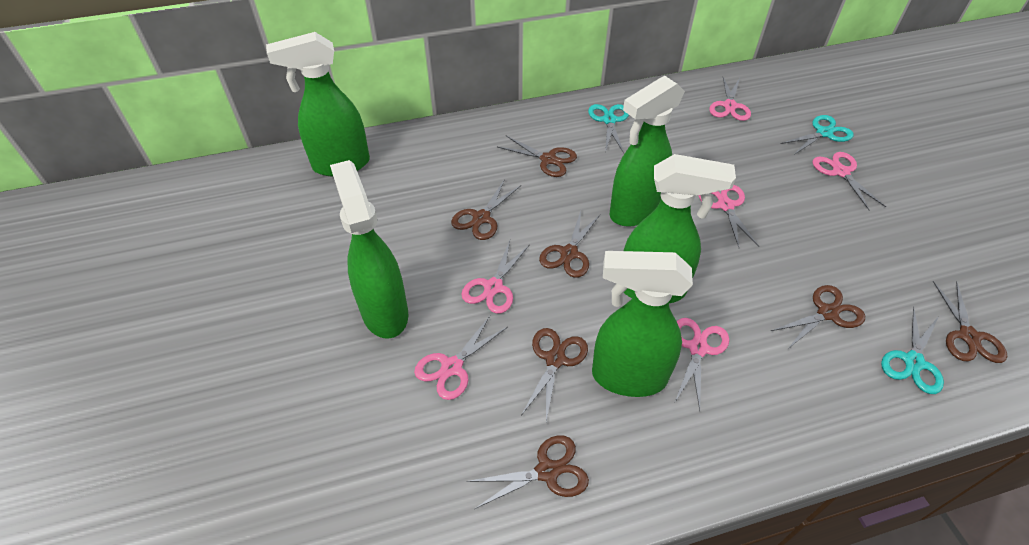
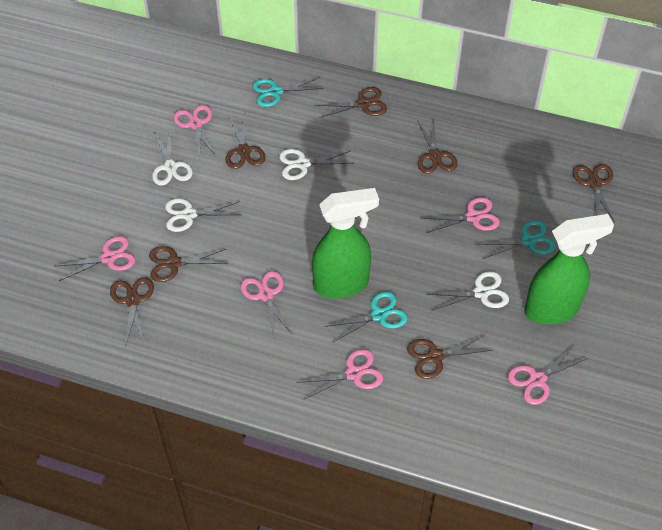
green spray bottle: 5 -> 2
white scissors: 0 -> 4

